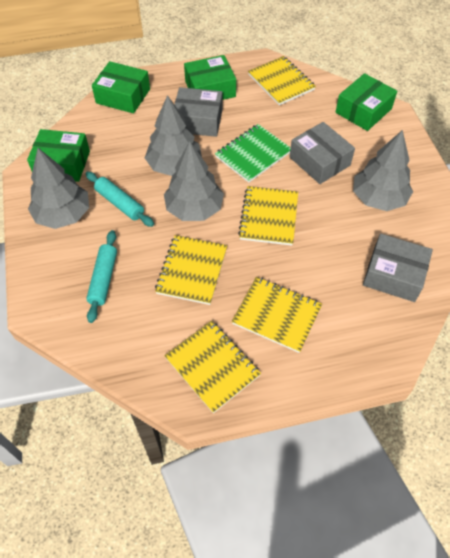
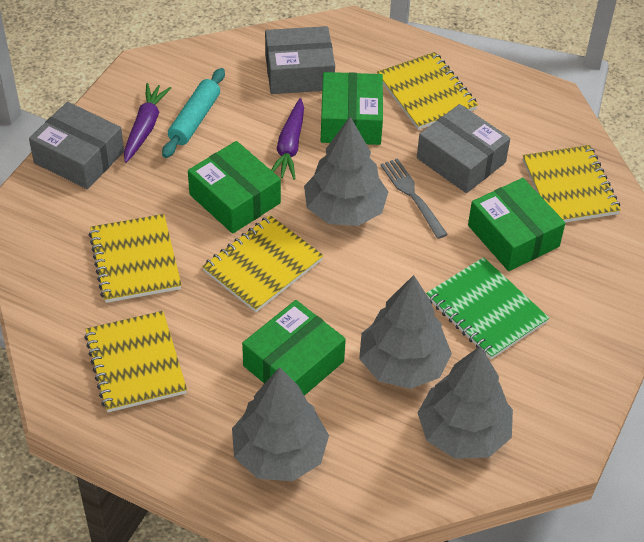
grey fork: 0 -> 1
purple carrot: 0 -> 2
turquoise rolling pin: 2 -> 1

